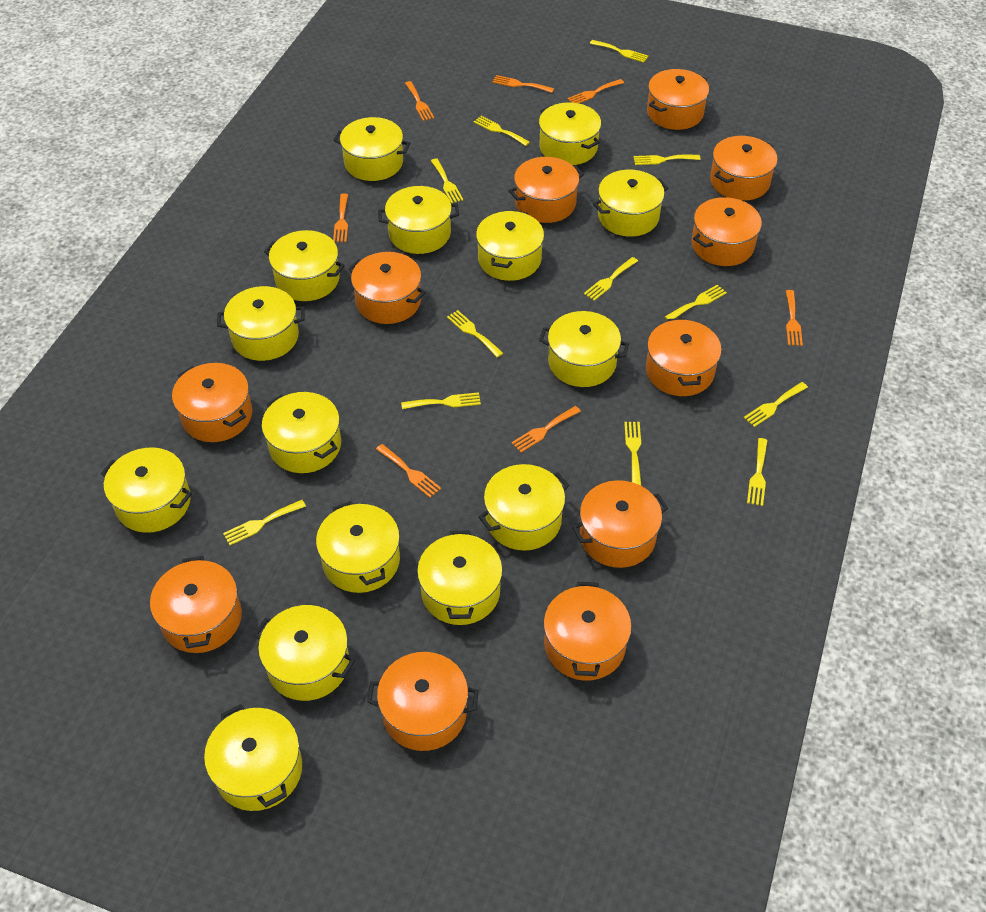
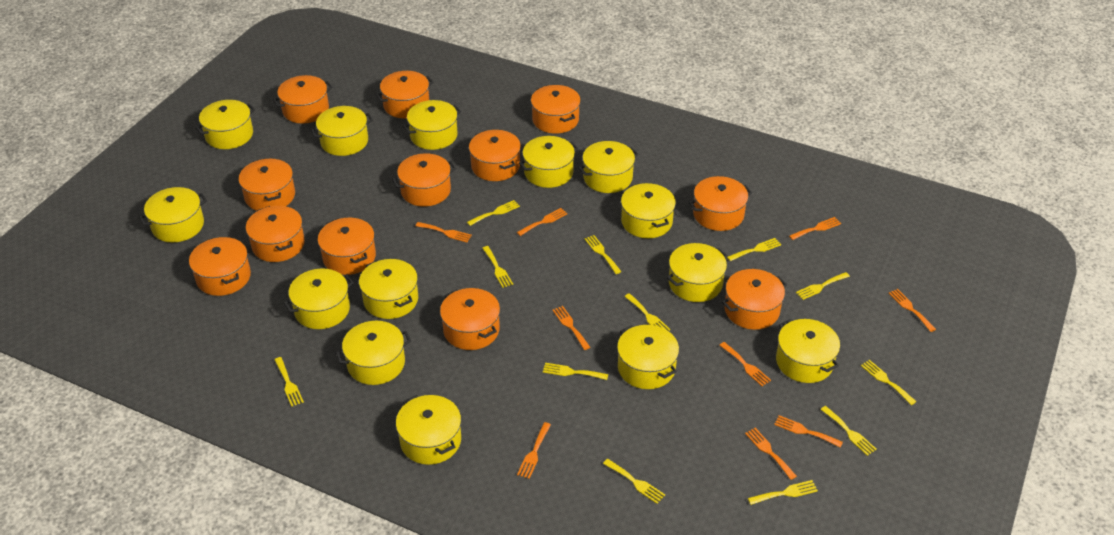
orange fork: 7 -> 9
orange pot: 11 -> 12
yellow pot: 15 -> 14

